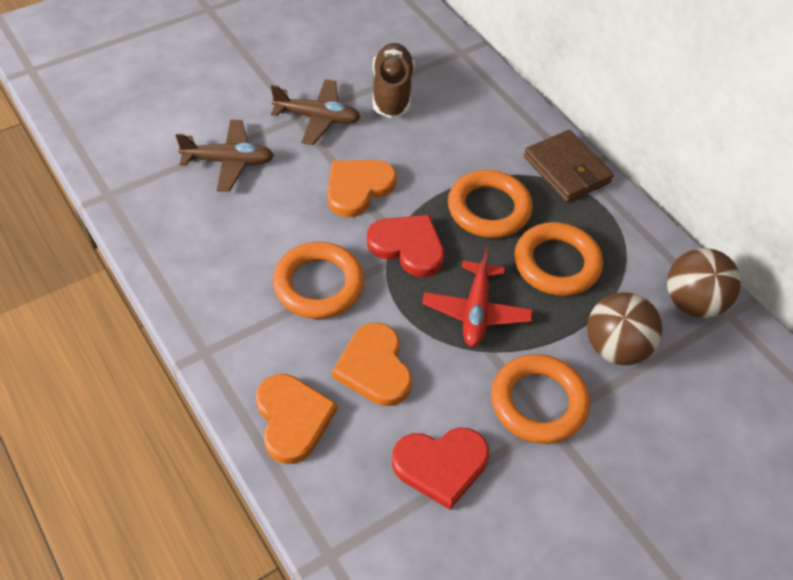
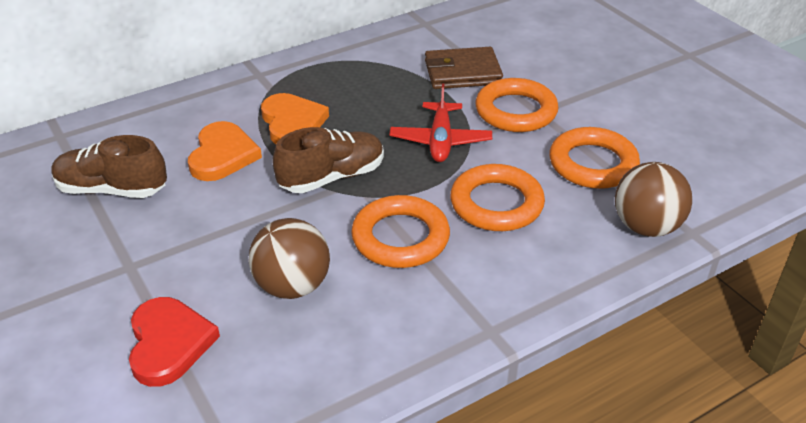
brown plane: 2 -> 0
brown shoe: 1 -> 2
orange heart: 3 -> 2
red heart: 2 -> 1

